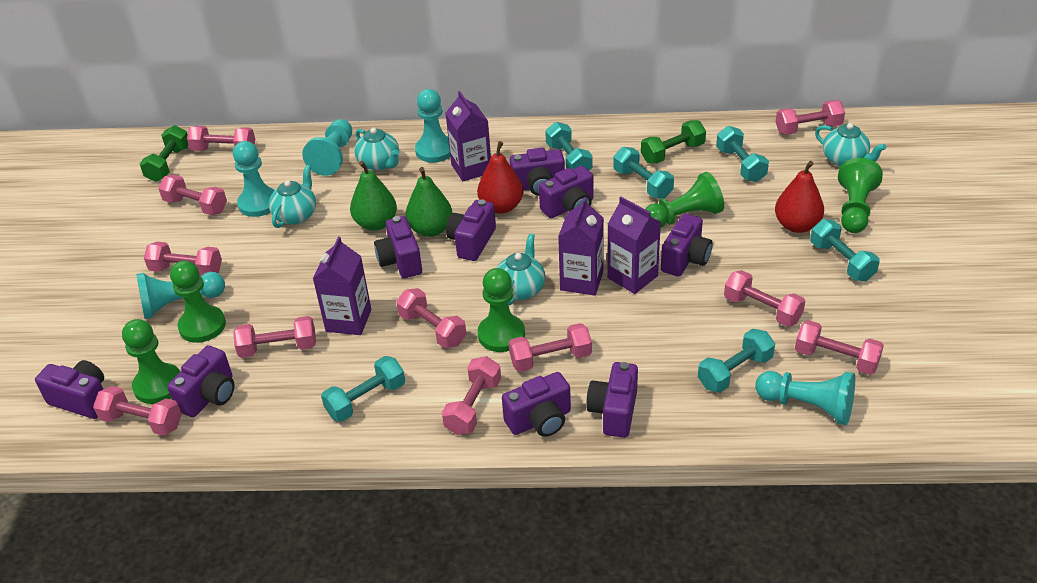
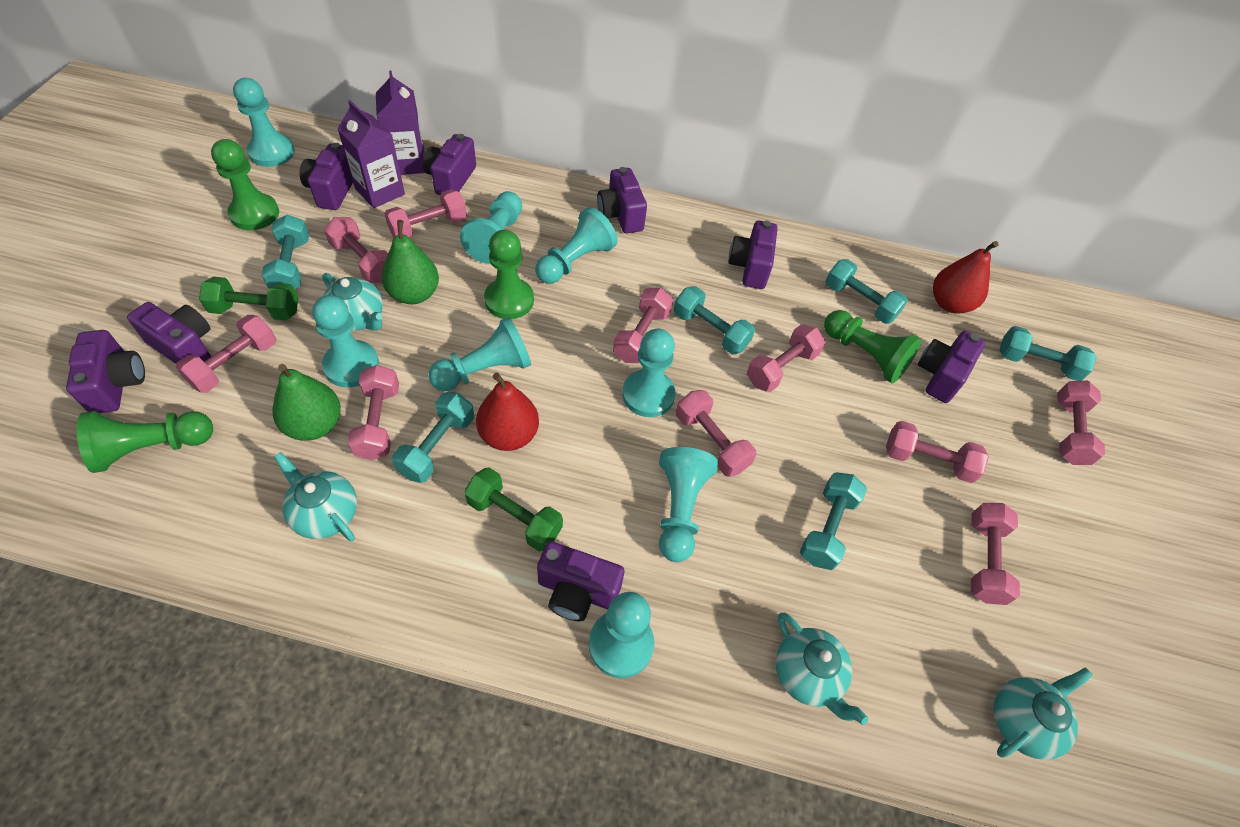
green pawn: 5 -> 4
pink dumbbell: 11 -> 10
purple camera: 9 -> 8
purple carton: 4 -> 2
turquoise pawn: 5 -> 8

